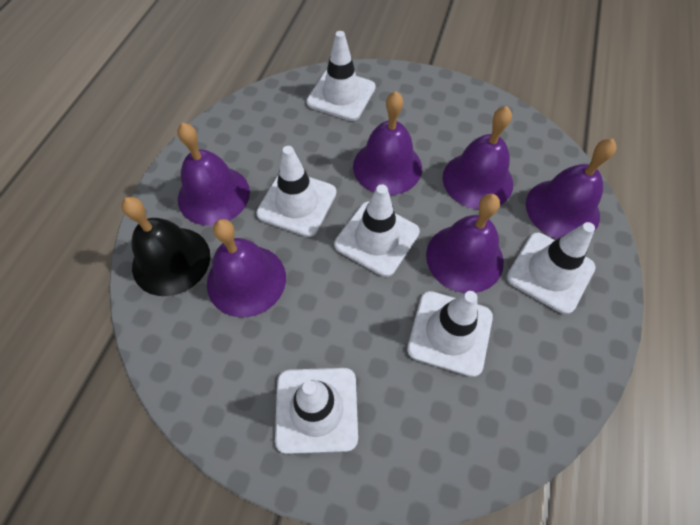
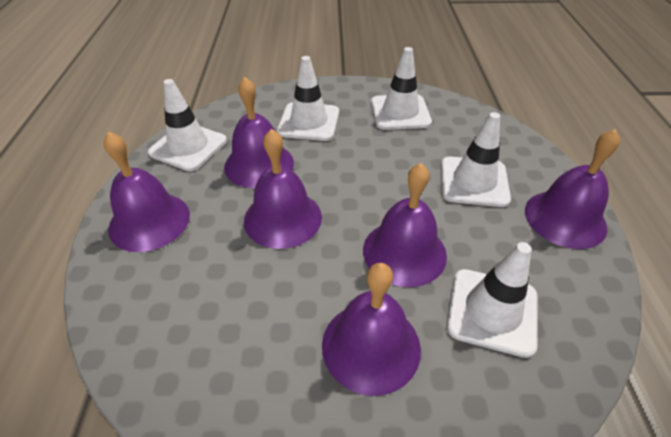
black bell: 1 -> 0
white traffic cone: 6 -> 5

